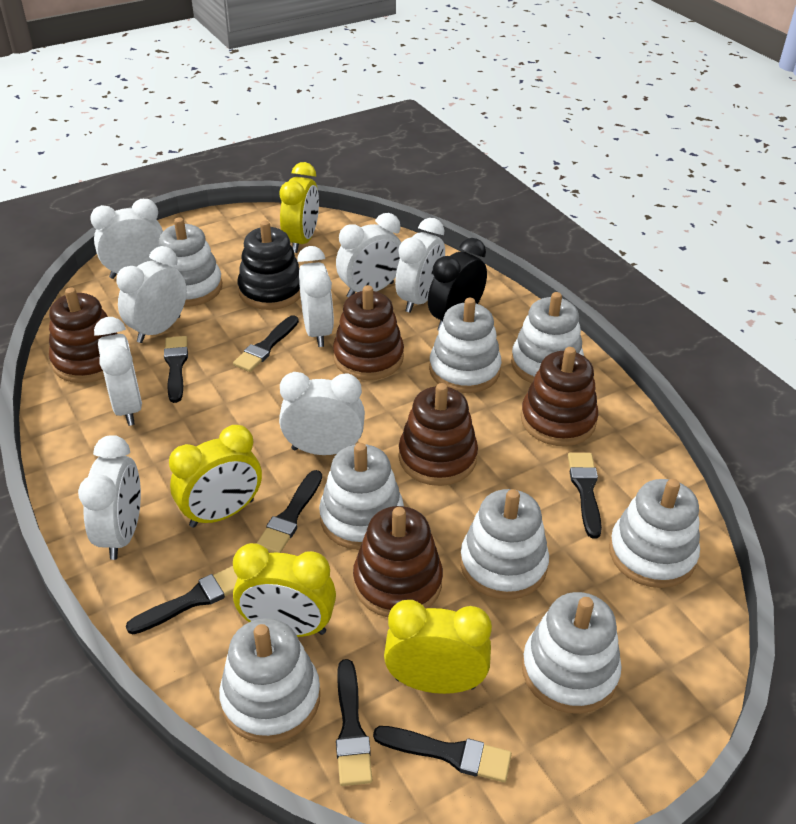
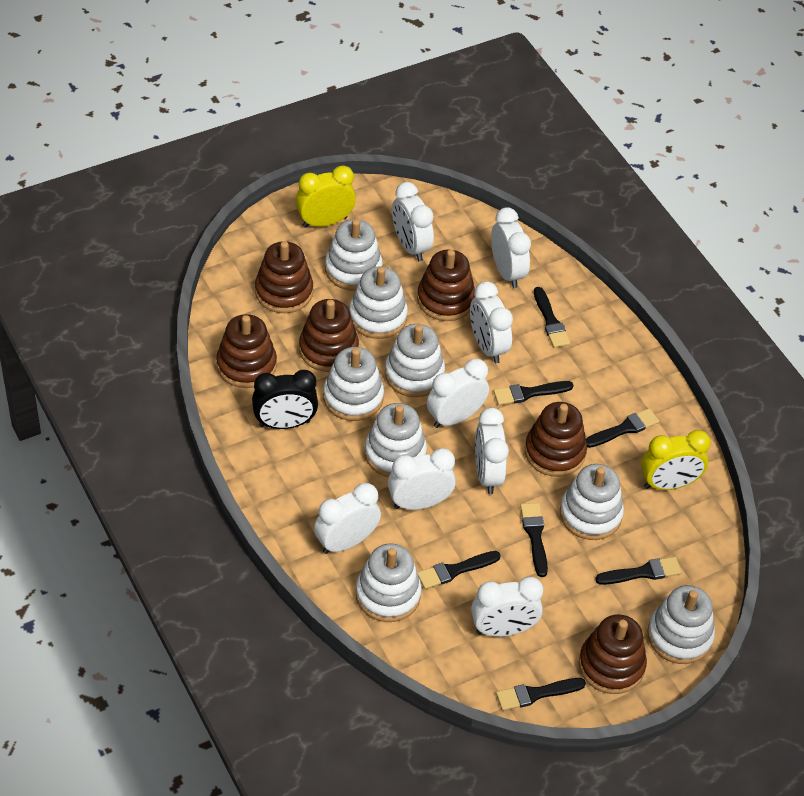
black stacking toy: 1 -> 0
brown stacking toy: 5 -> 6
yellow clock: 4 -> 2

